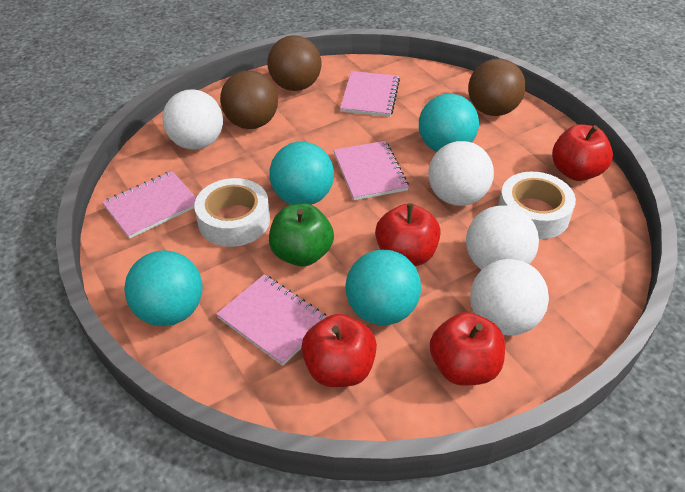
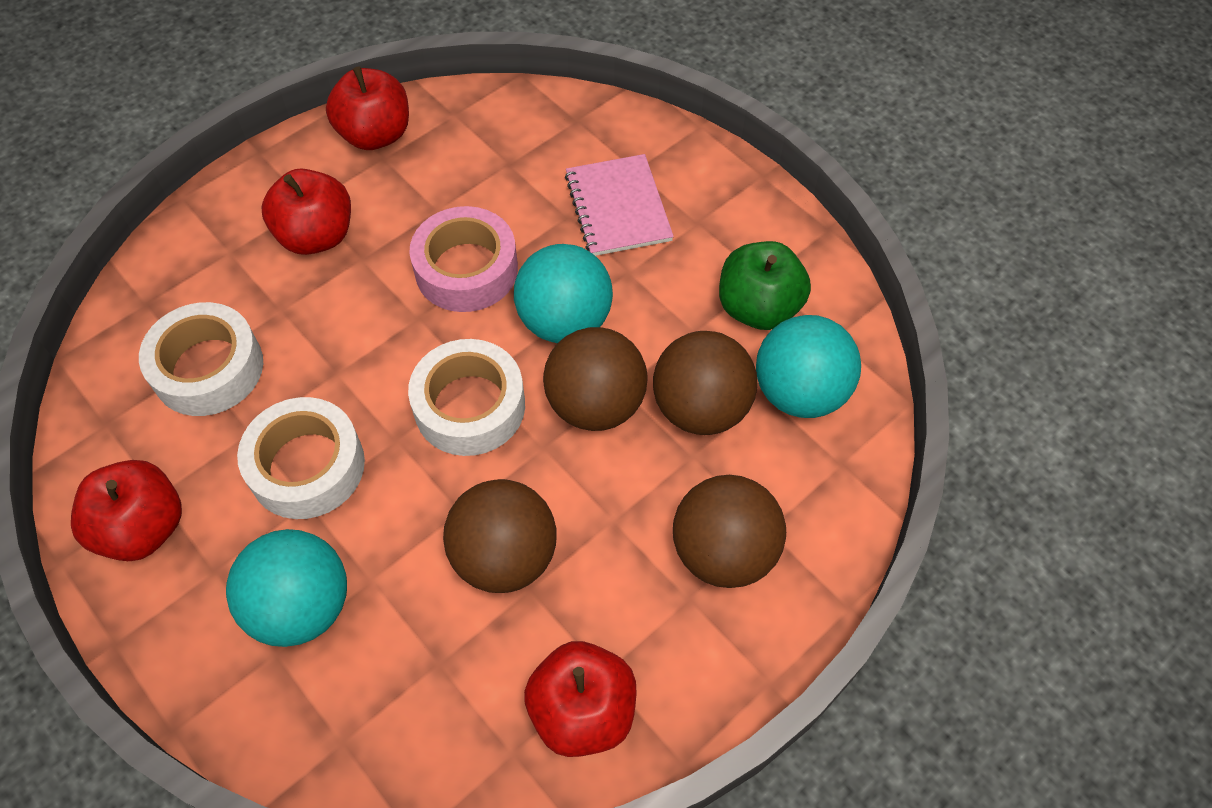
brown ball: 3 -> 4
pink notebook: 4 -> 1
pink tape: 0 -> 1
turquoise ball: 4 -> 3
white ball: 4 -> 0
white tape: 2 -> 3

